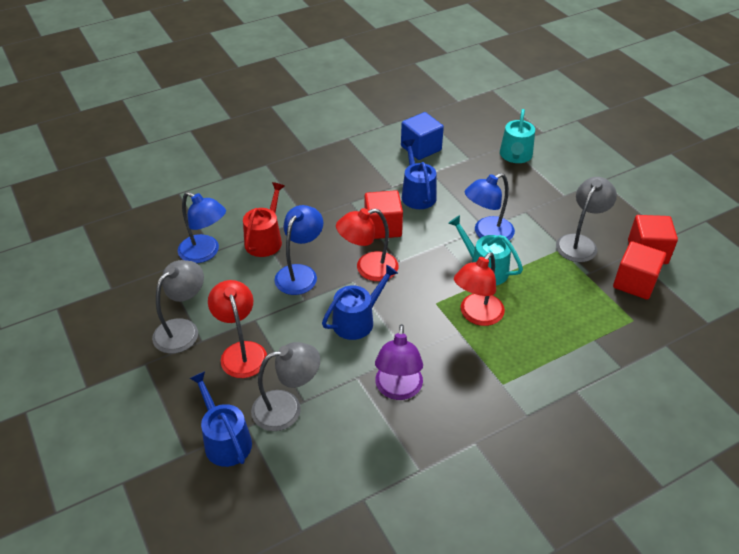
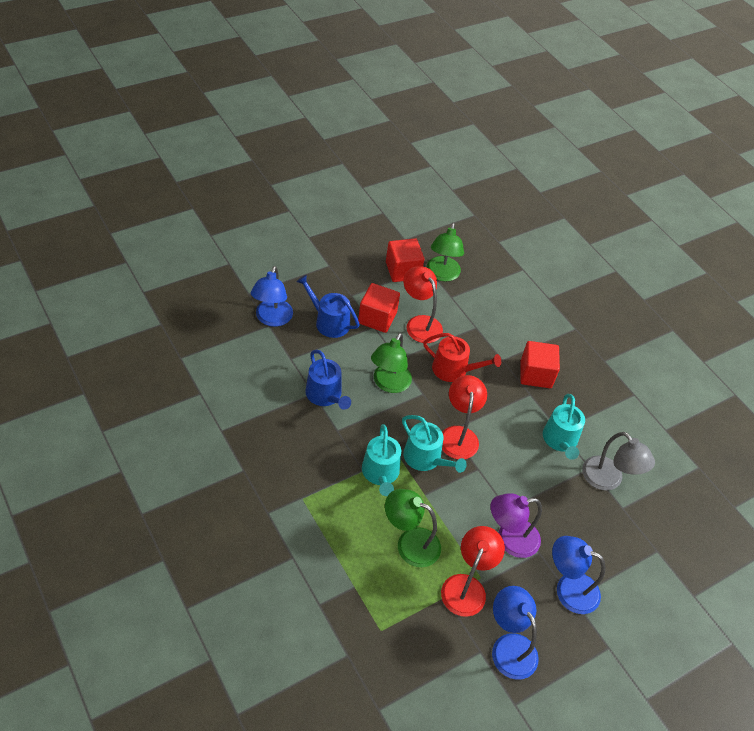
blue cube: 1 -> 0
blue watering can: 3 -> 2
green lamp: 0 -> 3
grey lamp: 3 -> 1
turquoise watering can: 2 -> 3

